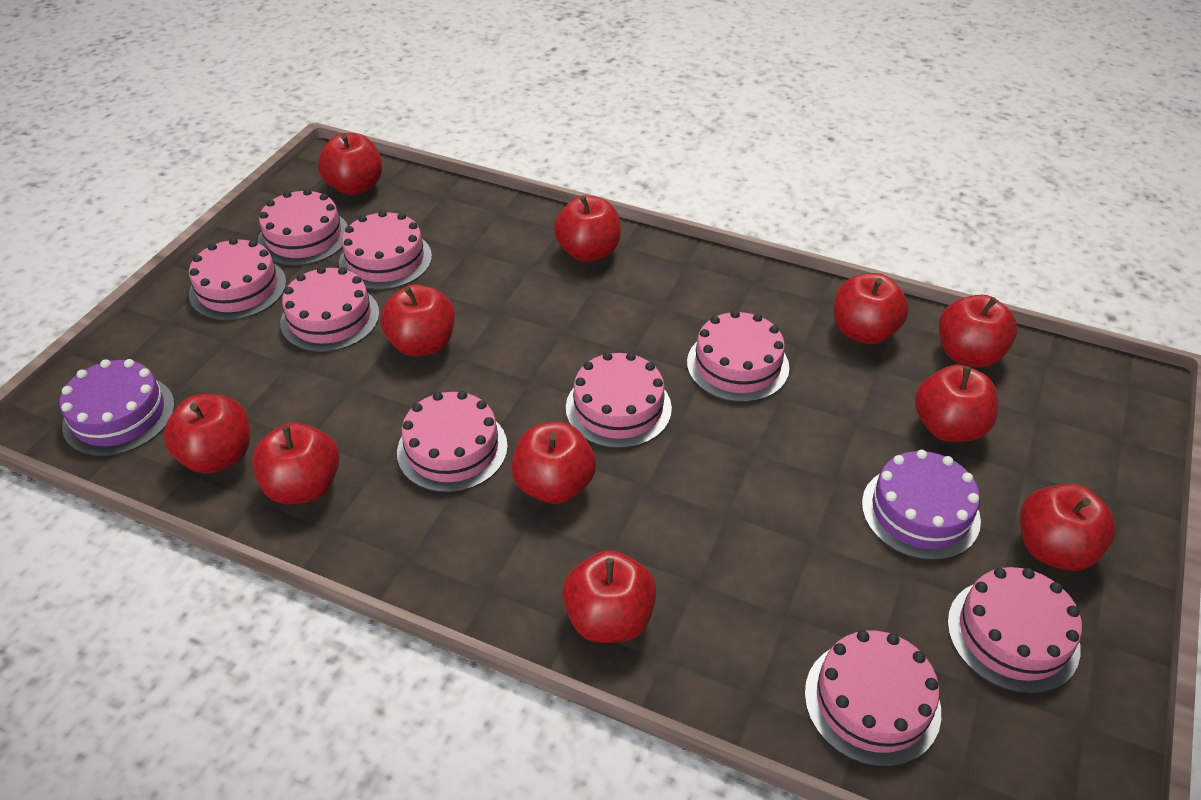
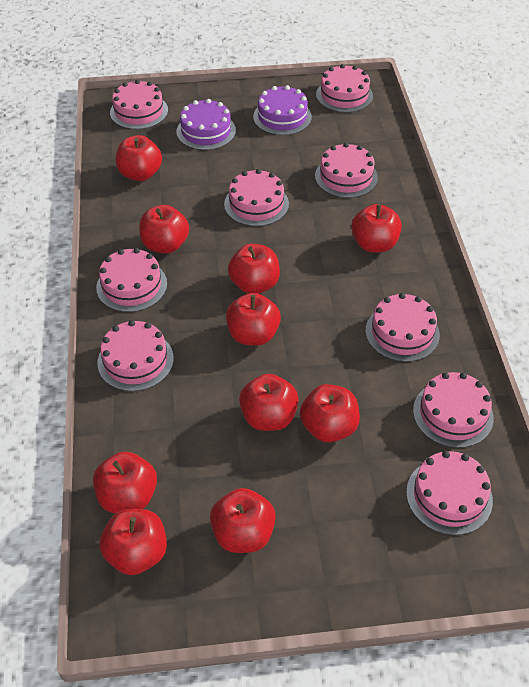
red apple: 11 -> 10

